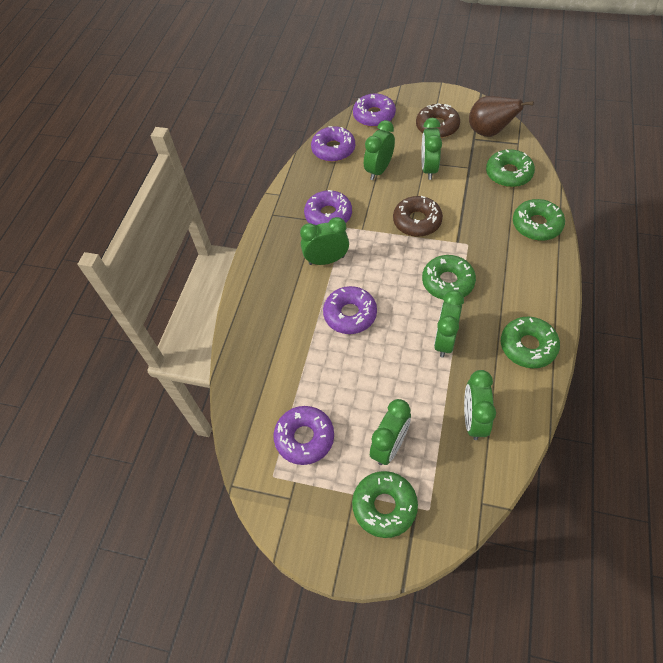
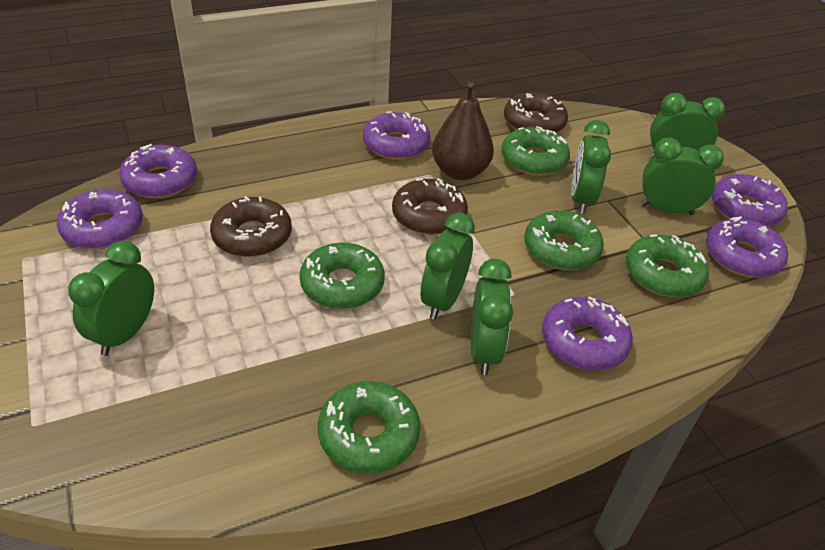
brown donut: 2 -> 3
purple donut: 5 -> 6

